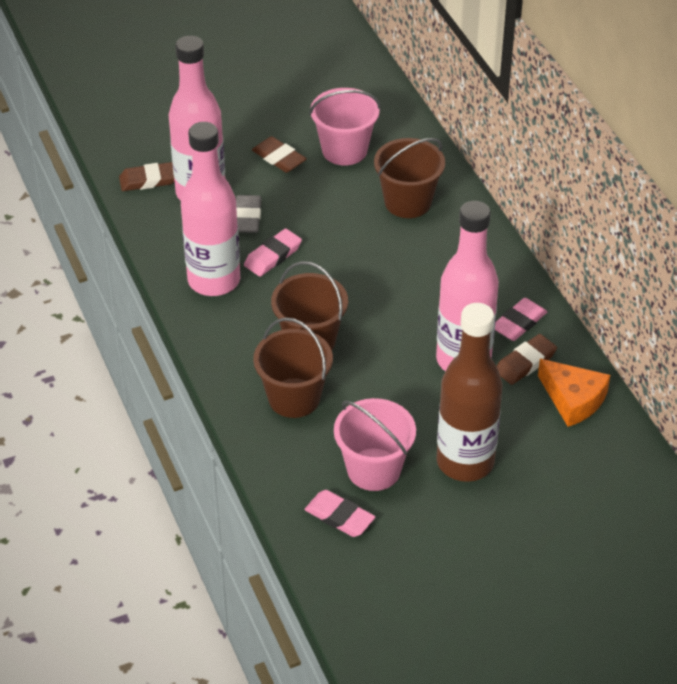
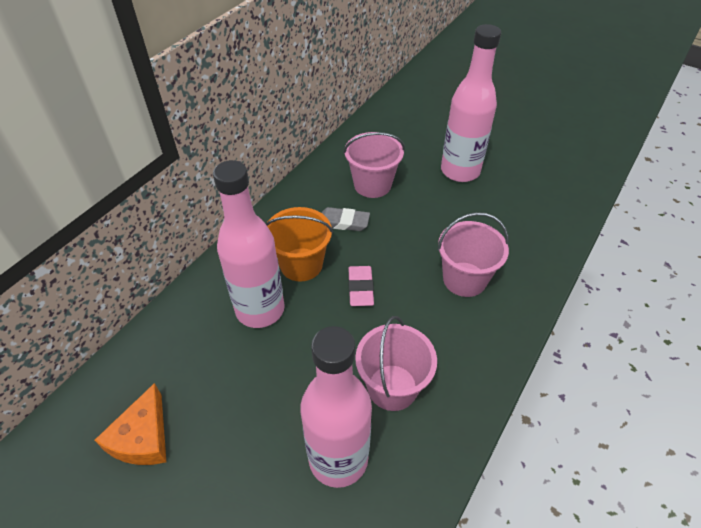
brown bottle: 1 -> 0
brown bucket: 3 -> 0
brown eraser: 3 -> 0
orange bucket: 0 -> 1
pink bucket: 2 -> 3
pink eraser: 3 -> 1

